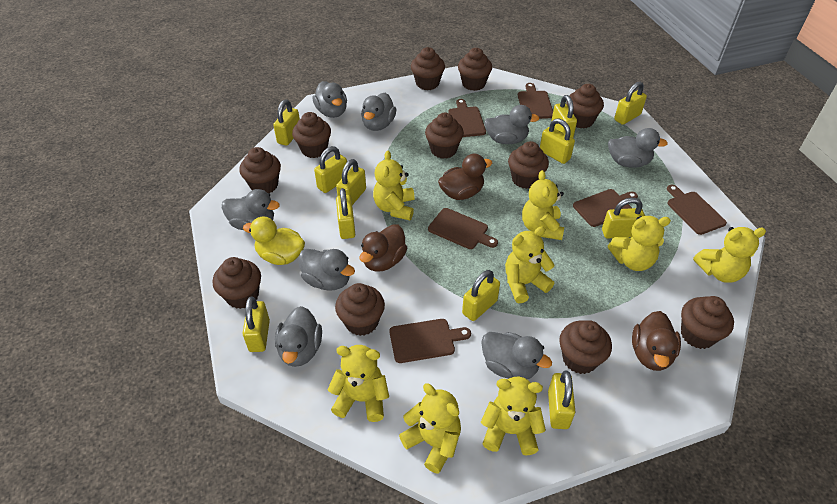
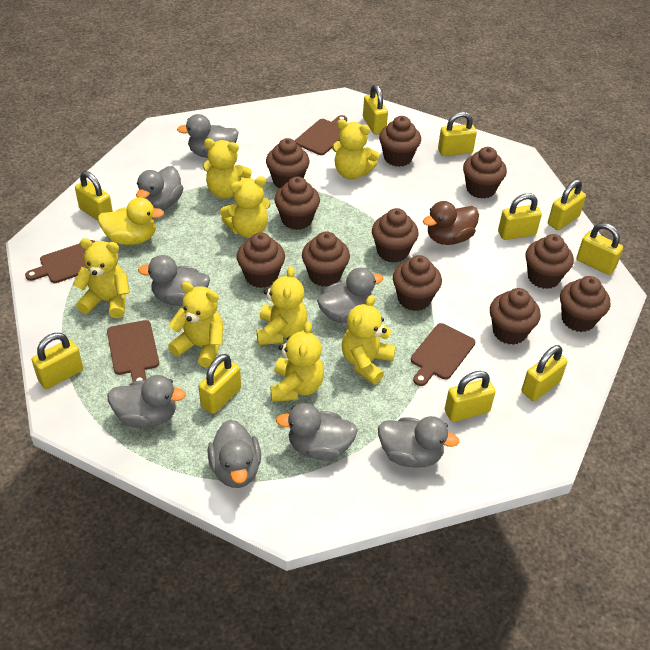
brown cutting board: 6 -> 4
brown duck: 3 -> 1
yellow padlock: 11 -> 10

